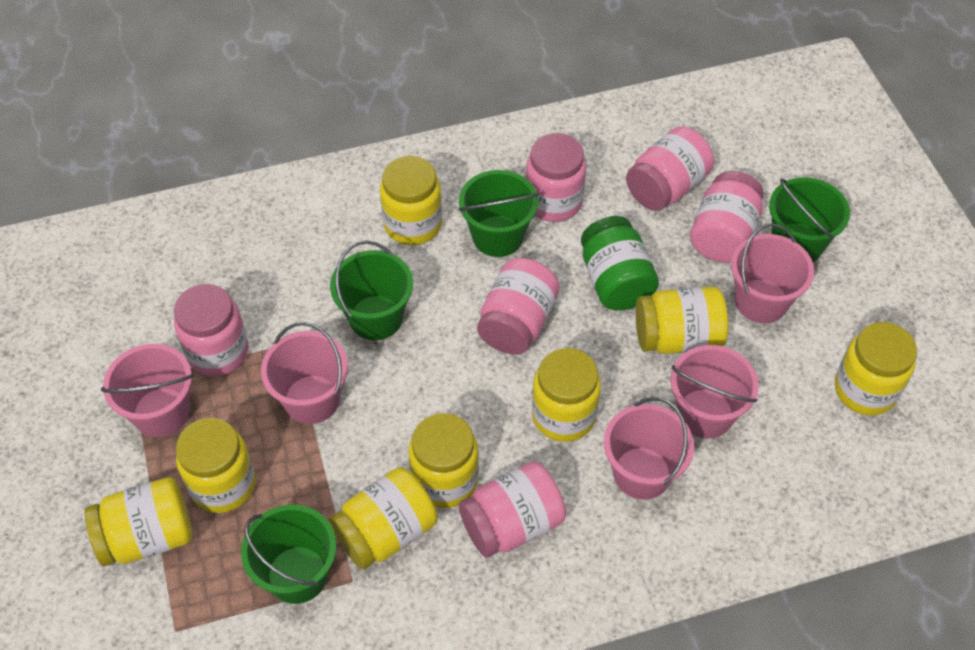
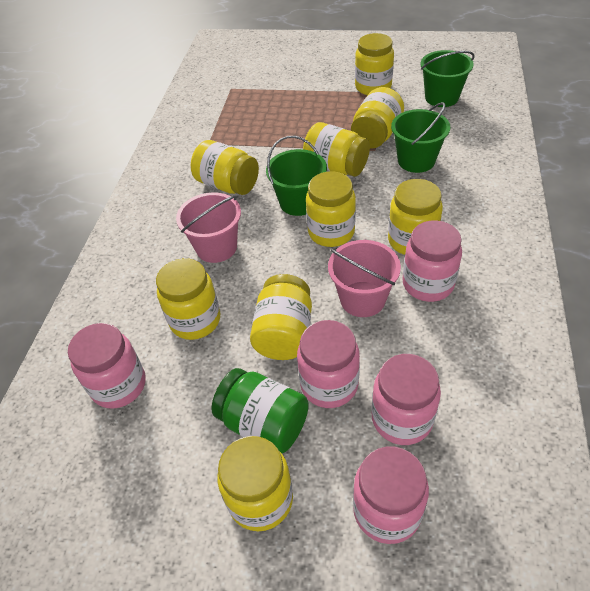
green bucket: 4 -> 3
pink bucket: 5 -> 2
pink jar: 6 -> 5
yellow jar: 8 -> 9

